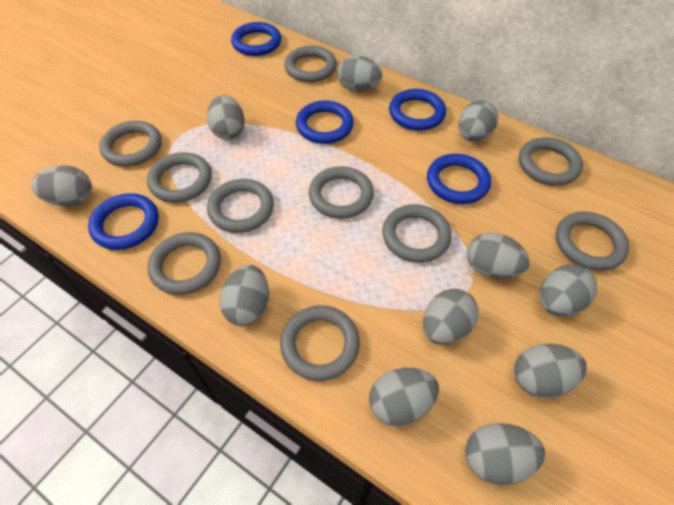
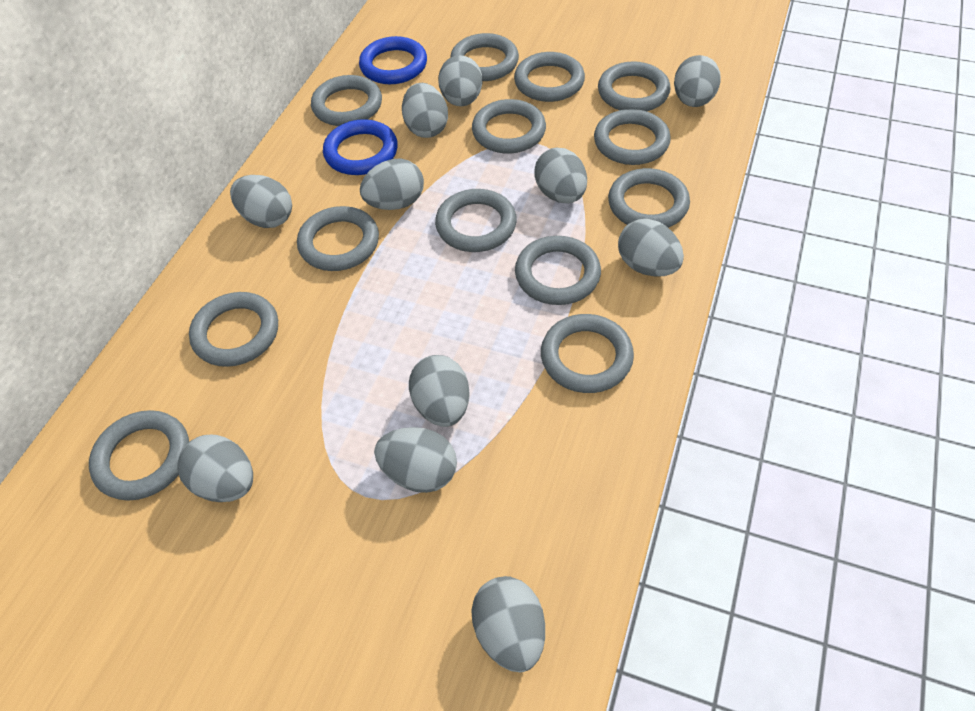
blue ring: 5 -> 2
grey ring: 10 -> 13

